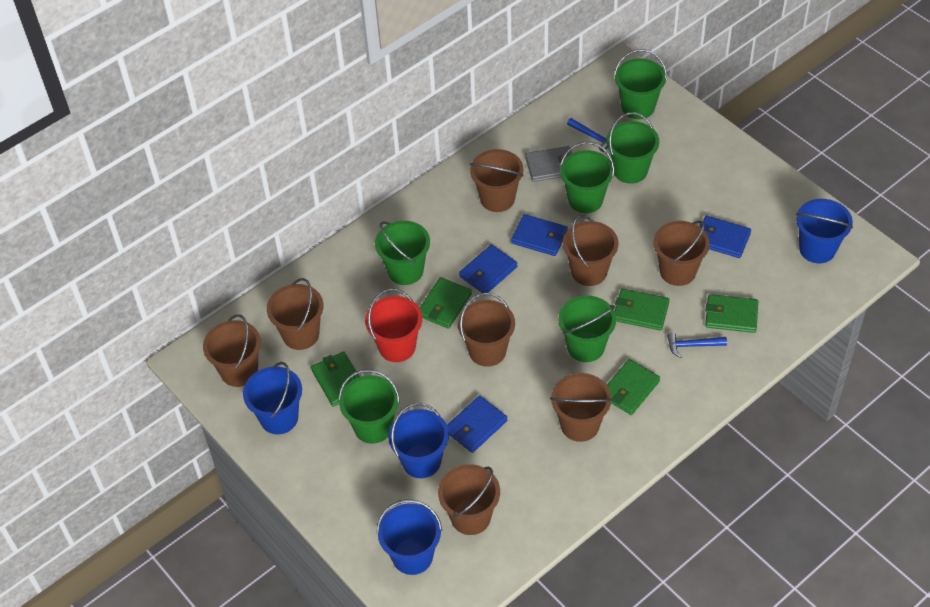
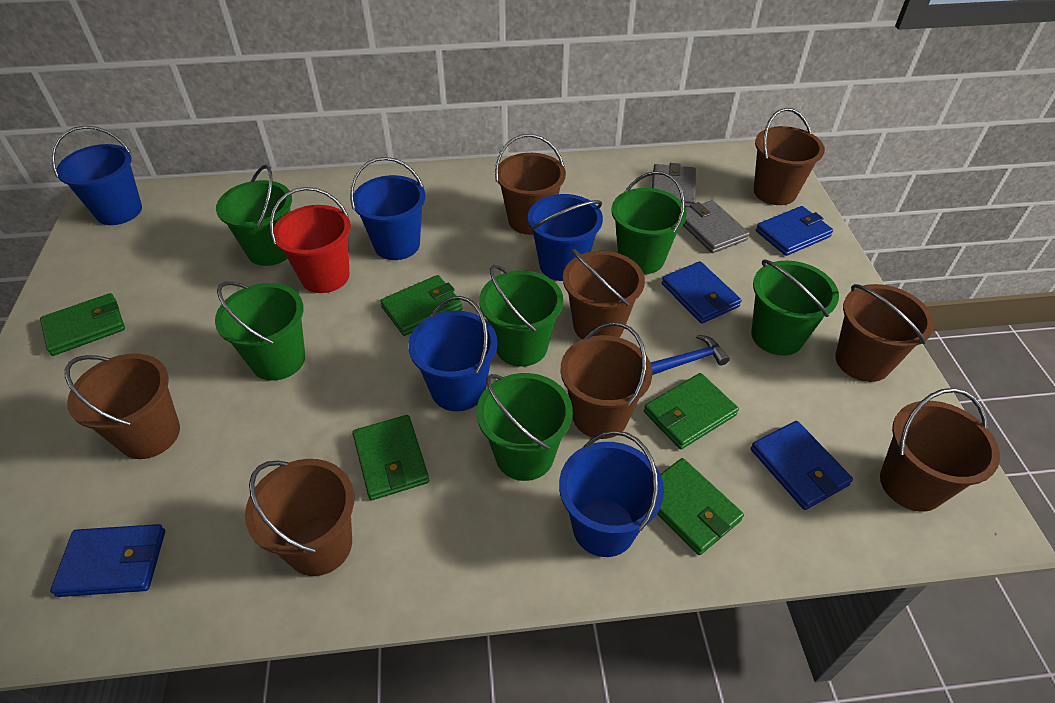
blue bucket: 4 -> 5
blue hammer: 2 -> 1
grey wallet: 1 -> 2

